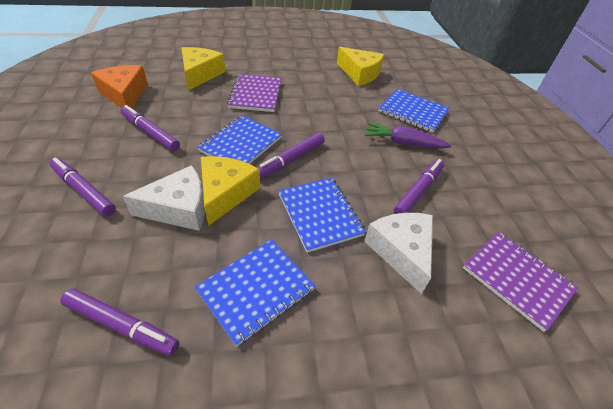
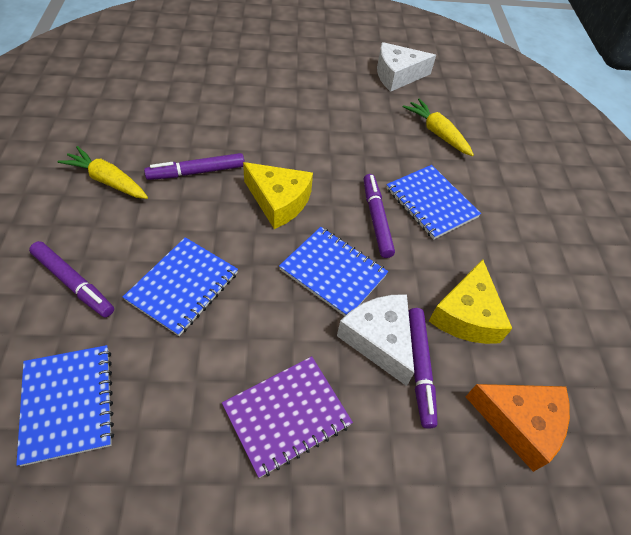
purple carrot: 1 -> 0
purple marker: 5 -> 4
purple notebook: 2 -> 1
yellow carrot: 0 -> 2
yellow cheese: 3 -> 2

